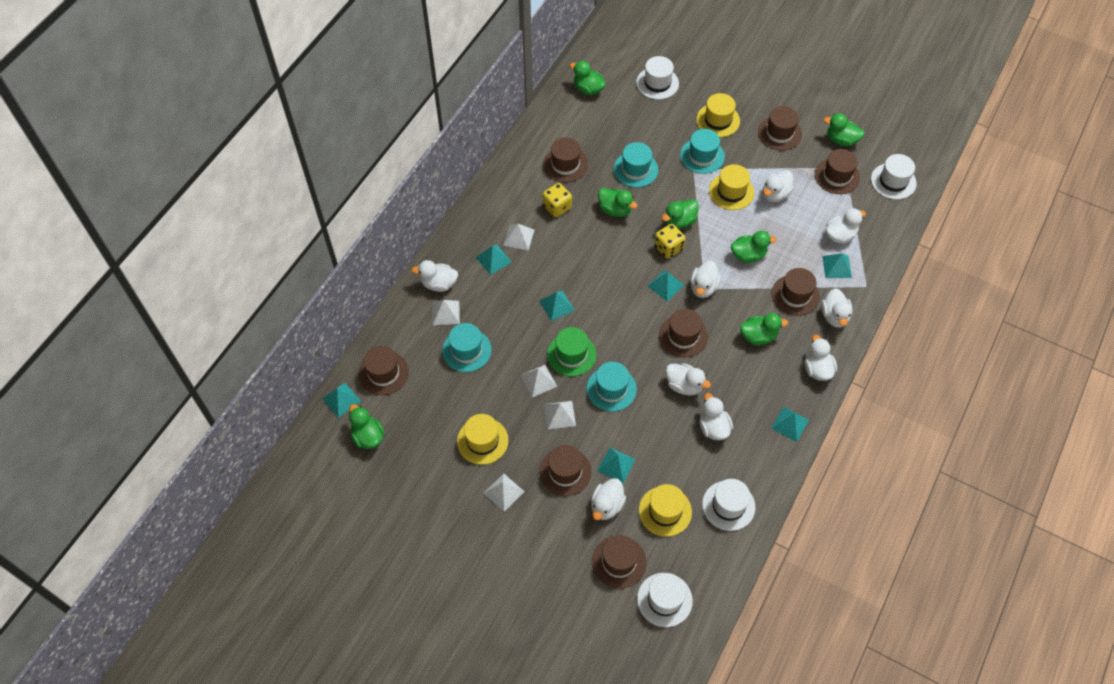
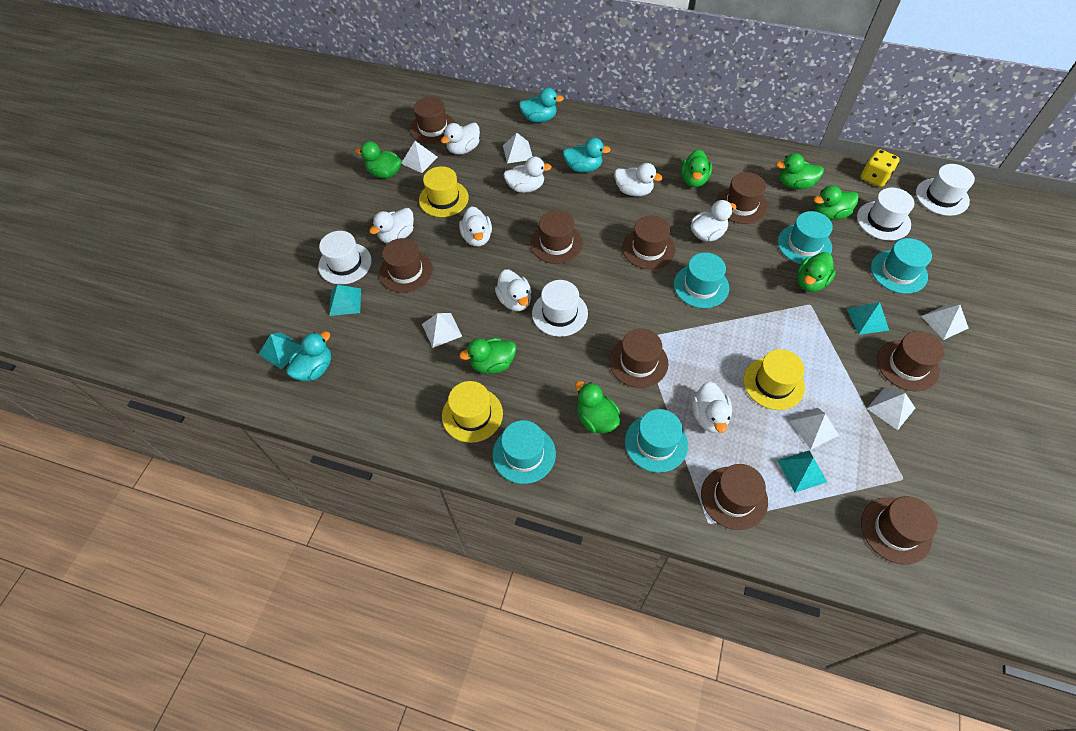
brown hat: 8 -> 9
green hat: 1 -> 0
turquoise duck: 0 -> 3
turquoise hat: 4 -> 5
turquoise pyramid: 7 -> 4
white duck: 9 -> 8
white pyramid: 5 -> 6
yellow dice: 2 -> 1
yellow hat: 4 -> 3

